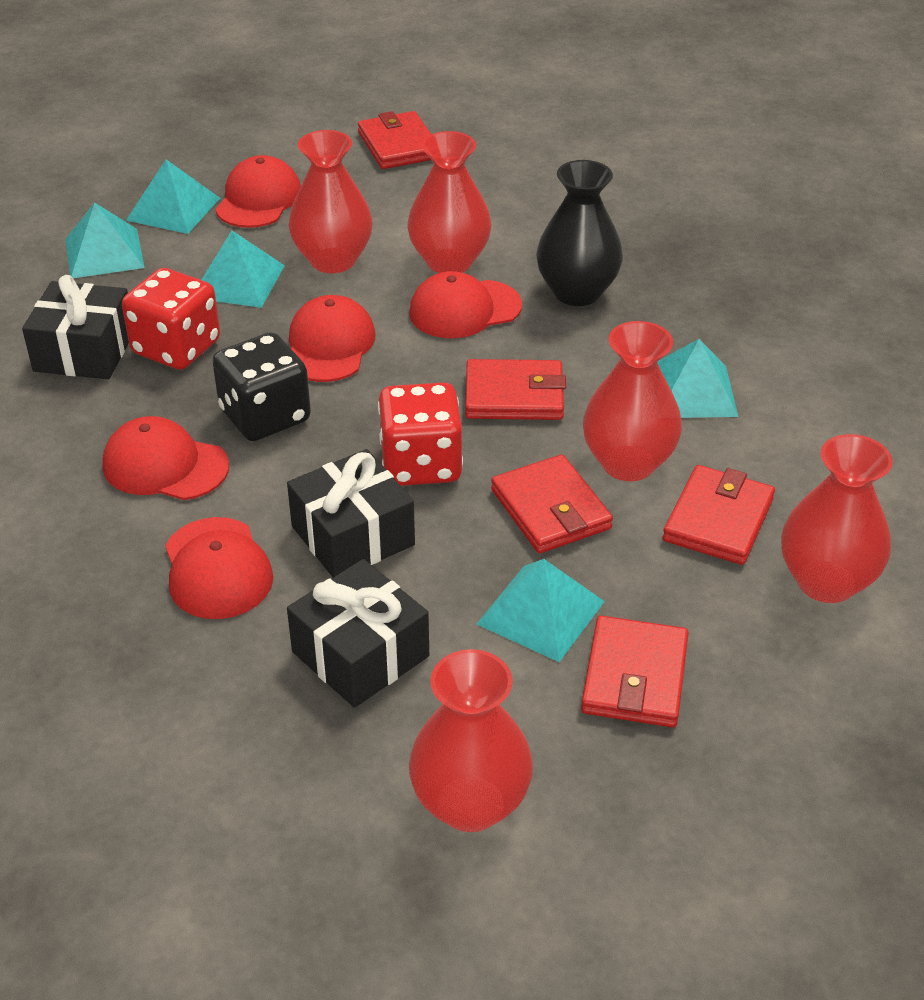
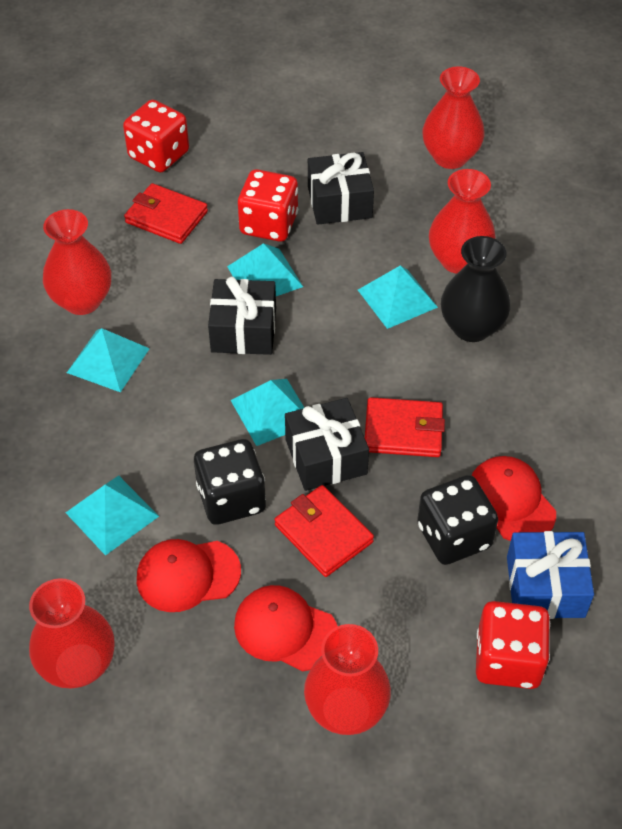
black dice: 1 -> 2
blue gift: 0 -> 1
red cap: 5 -> 3
red dice: 2 -> 3
red wallet: 5 -> 3

